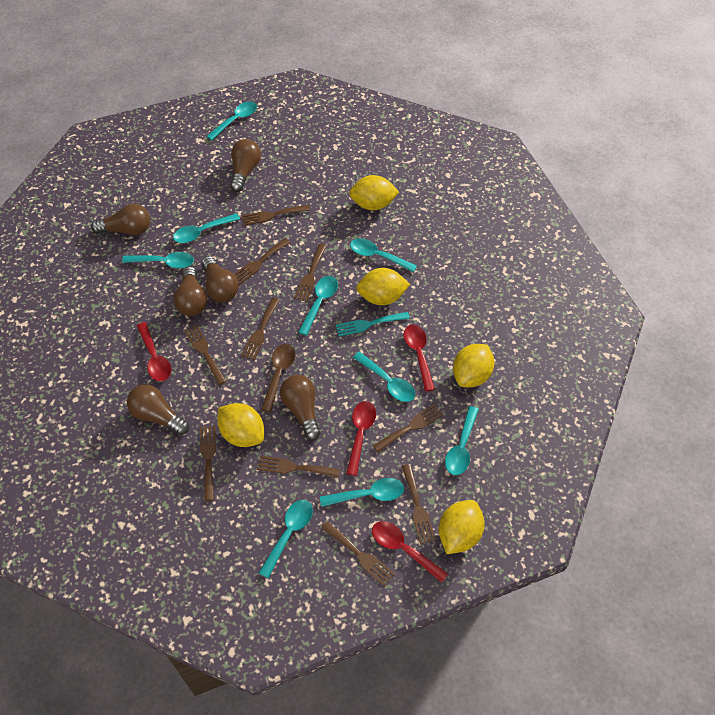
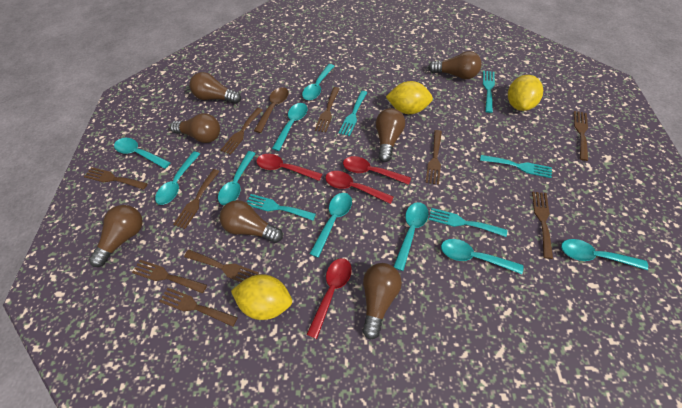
brown light bulb: 6 -> 7
turquoise fork: 1 -> 5
yellow lemon: 5 -> 3

